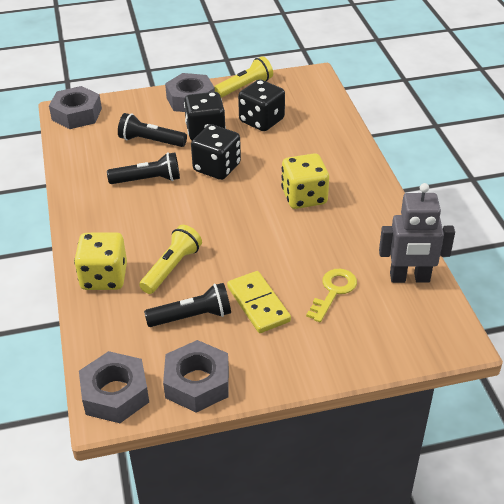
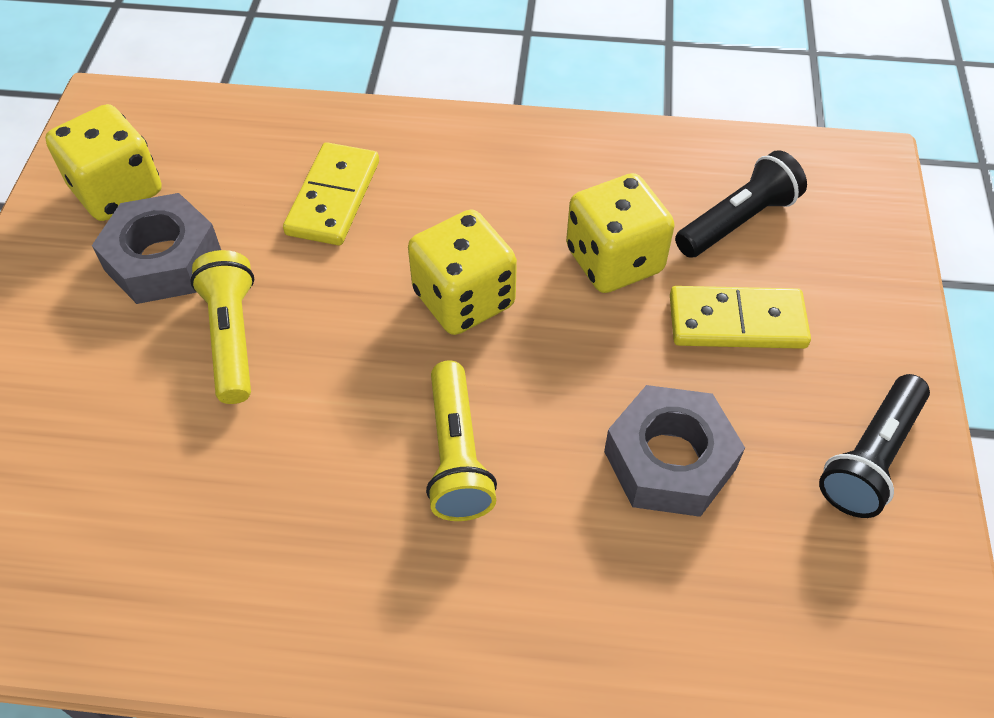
black dice: 3 -> 0
black flashlight: 3 -> 2
grey nut: 4 -> 2
grey robot: 1 -> 0
yellow dice: 2 -> 3
yellow domino: 1 -> 2
yellow key: 1 -> 0

